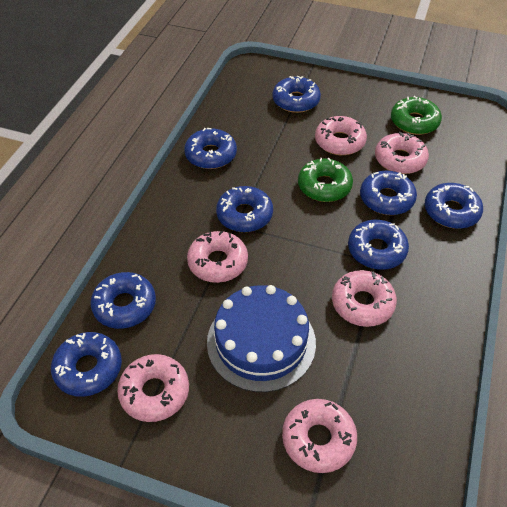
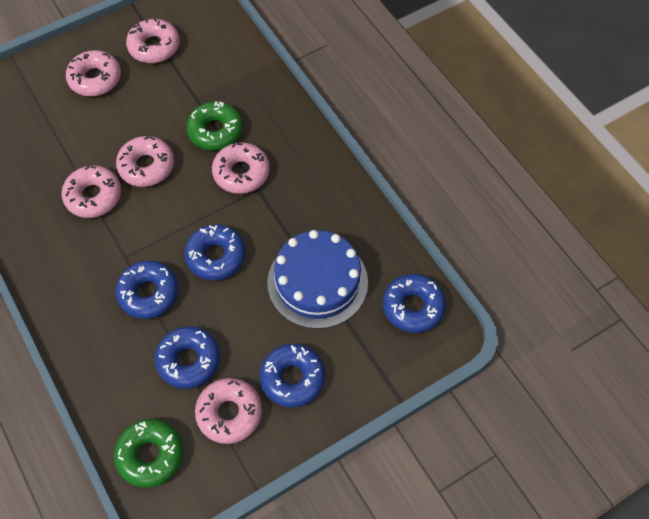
blue donut: 8 -> 5

